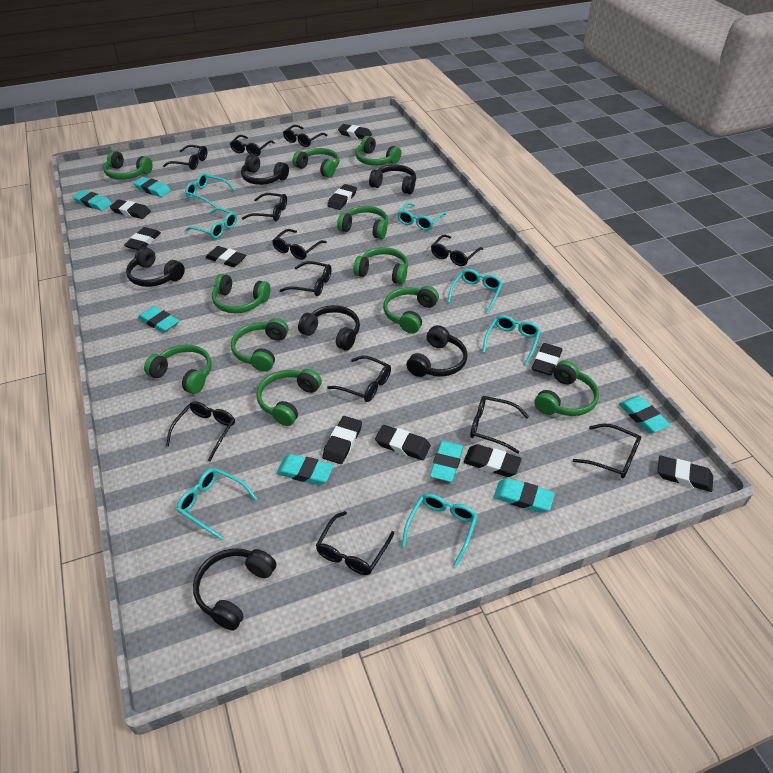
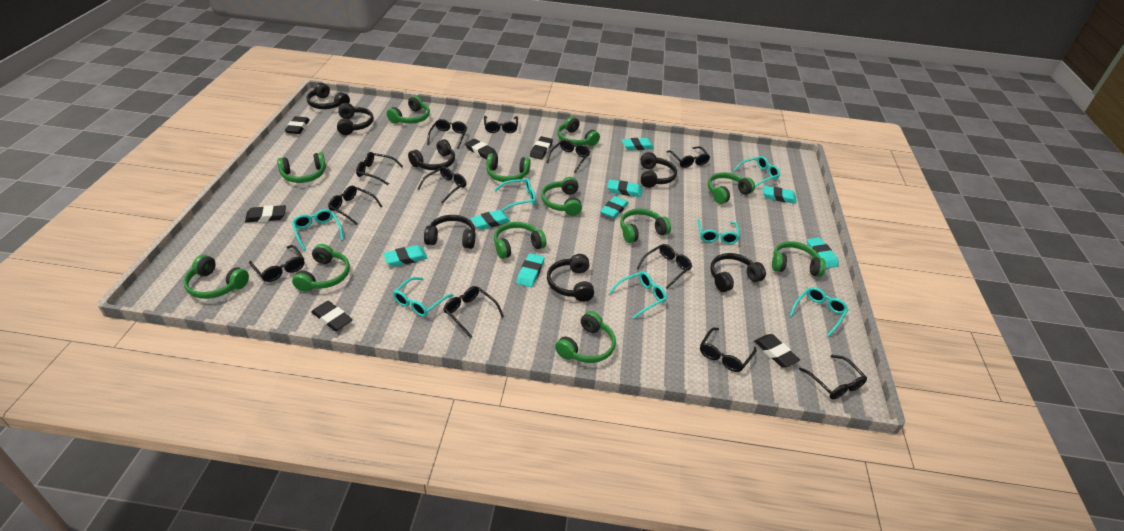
black eraser: 10 -> 6
black headphones: 6 -> 7
green headphones: 11 -> 12
turquoise eraser: 7 -> 8

